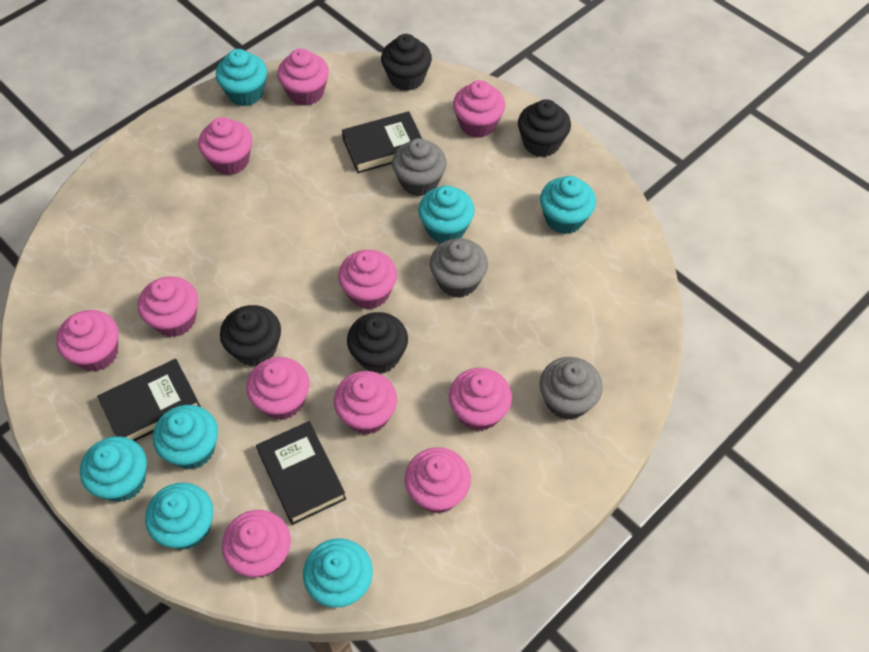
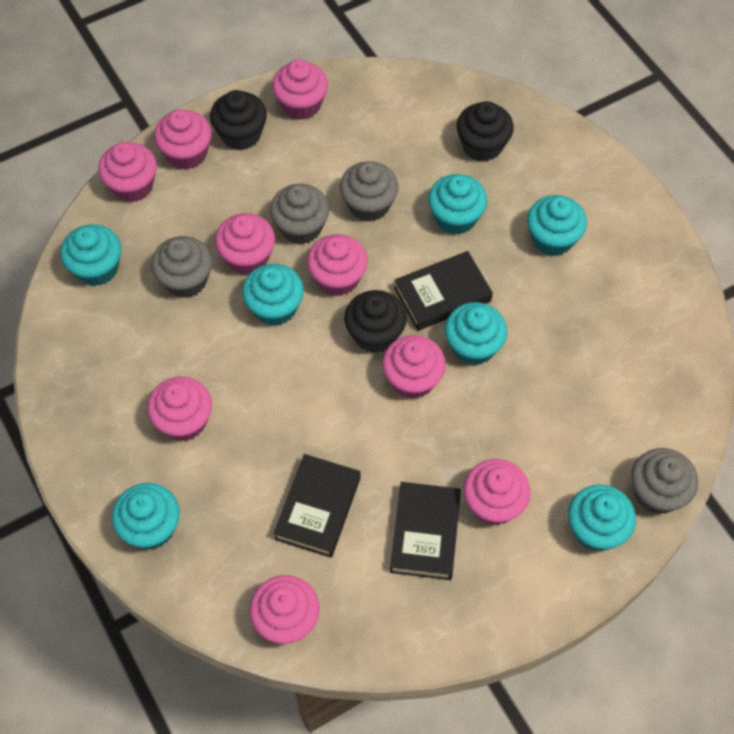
black cupcake: 4 -> 3
grey cupcake: 3 -> 4
pink cupcake: 11 -> 9

